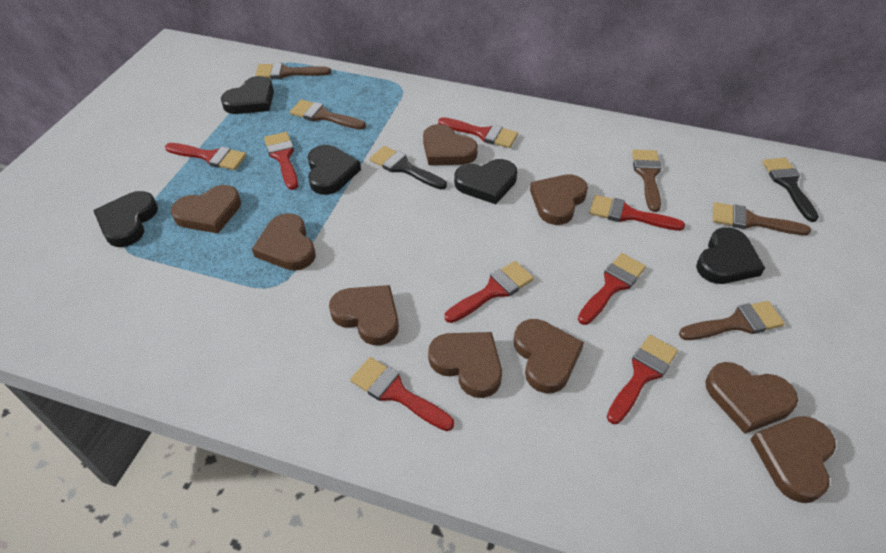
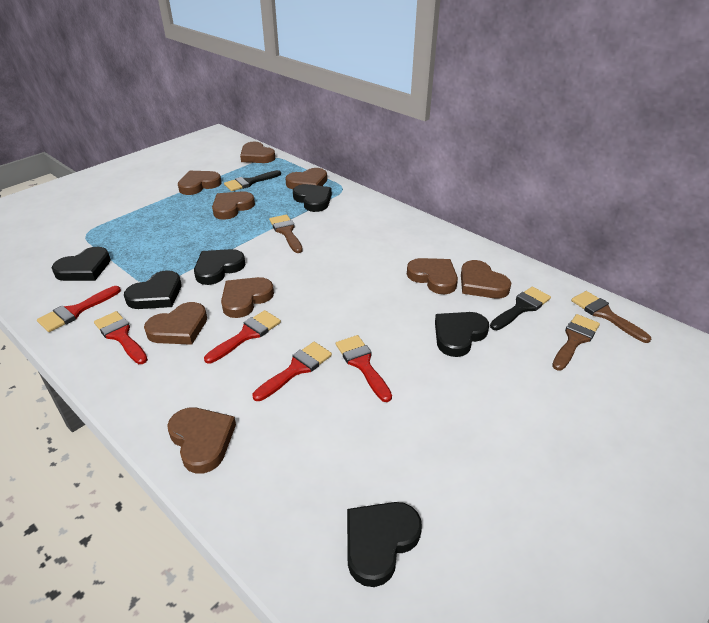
black heart: 5 -> 6
brown brush: 5 -> 3
red brush: 8 -> 5

